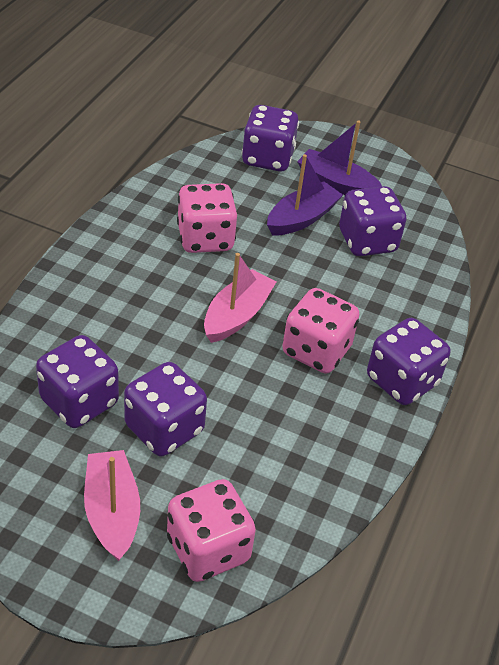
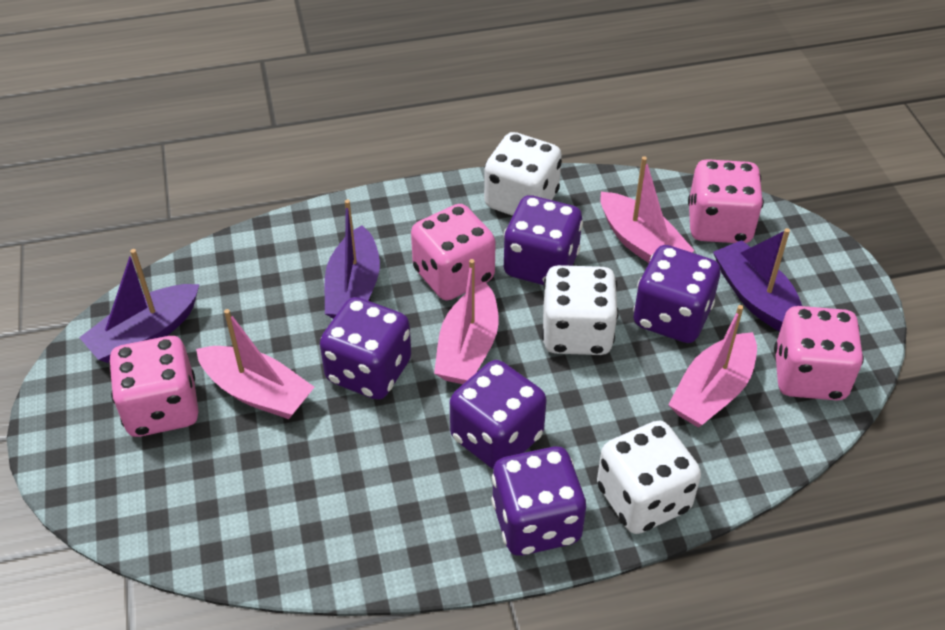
pink boat: 2 -> 4
pink dice: 3 -> 4
purple boat: 2 -> 3
white dice: 0 -> 3

